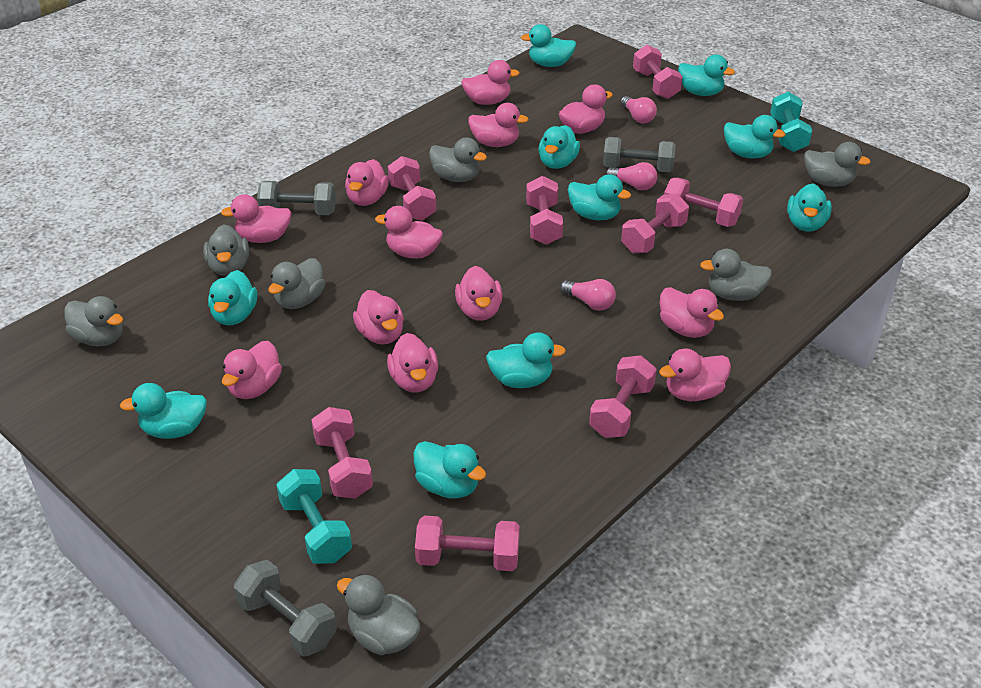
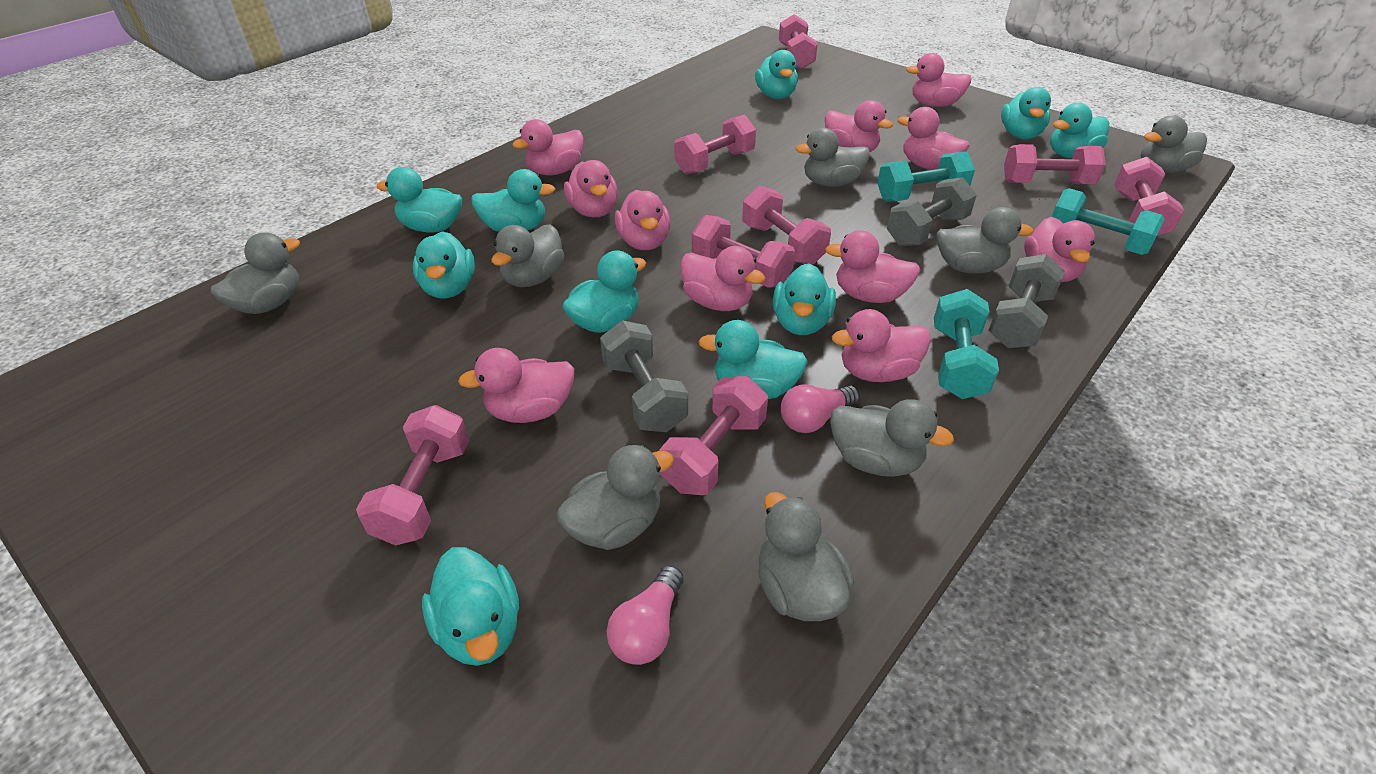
grey duck: 7 -> 8
pink duck: 12 -> 11
pink light bulb: 3 -> 2
turquoise dumbbell: 2 -> 3

